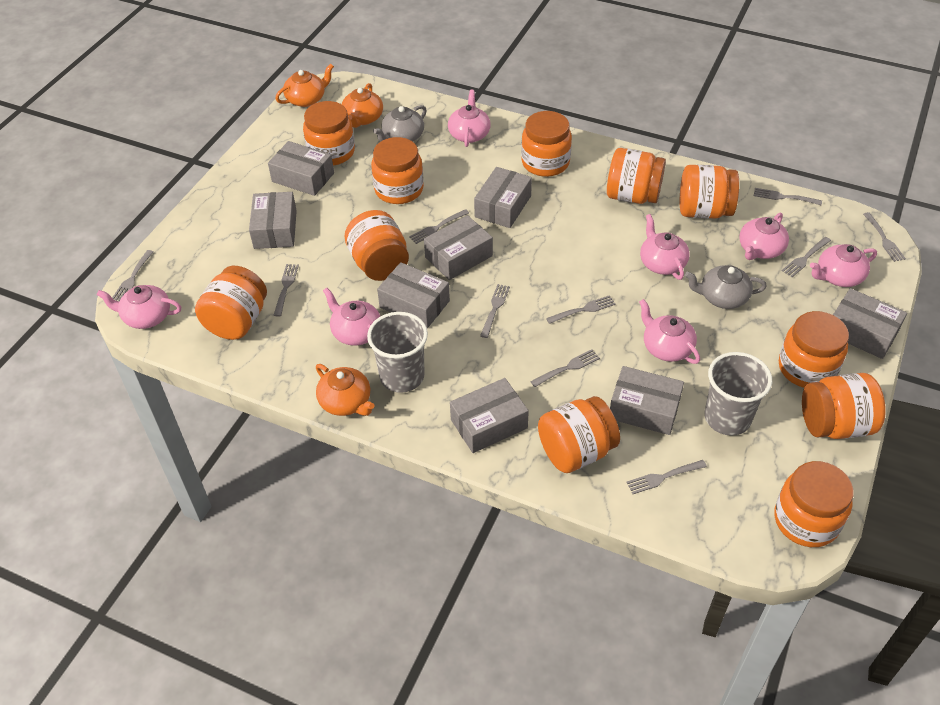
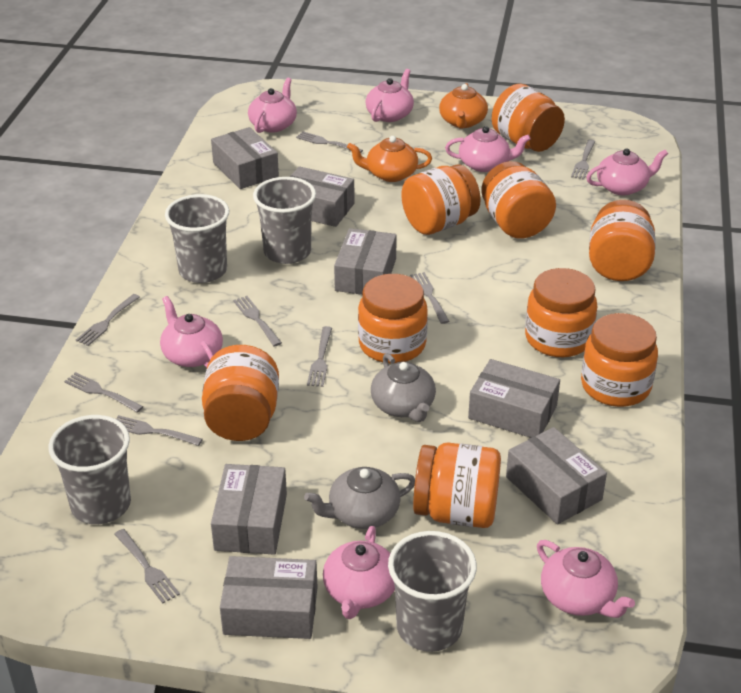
grey box: 8 -> 7
grey cup: 2 -> 4
grey fork: 10 -> 9
orange jar: 11 -> 9
orange teapot: 3 -> 2

